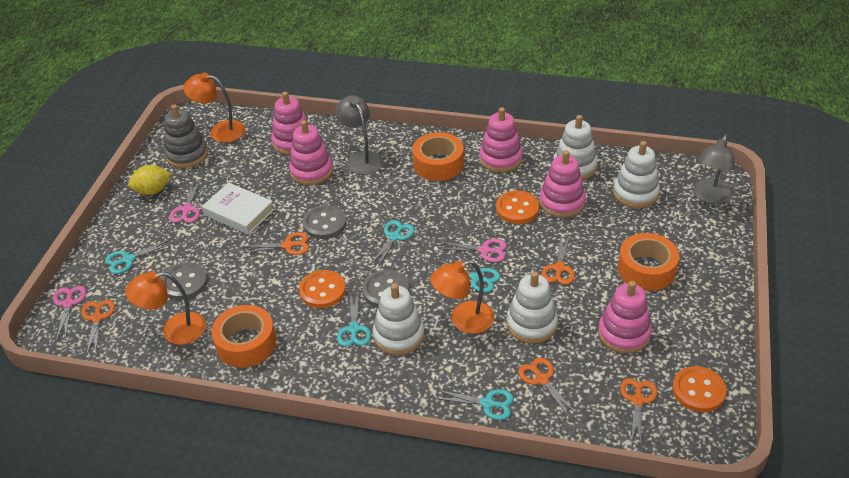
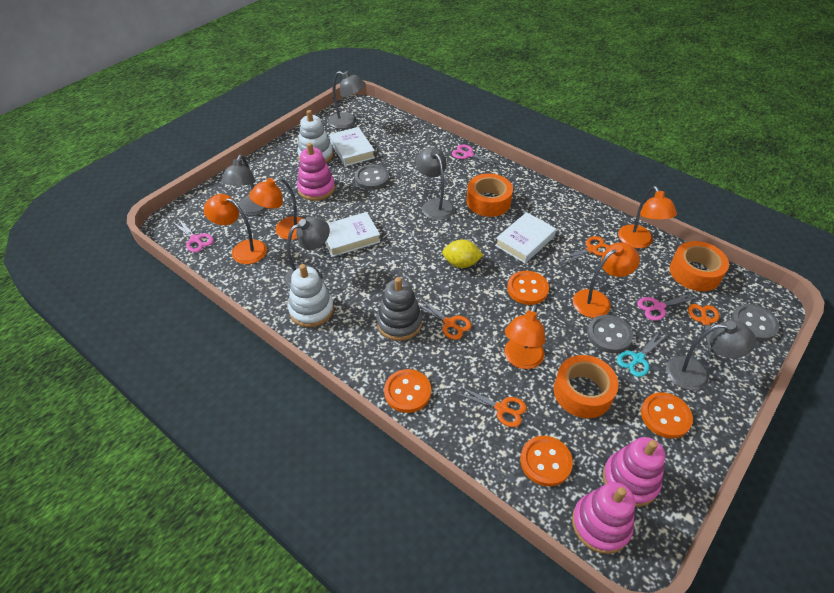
grey lamp: 2 -> 5
orange button: 3 -> 4
orange lamp: 3 -> 5
orange scissors: 5 -> 4
pink stacking toy: 5 -> 3
turquoise scissors: 5 -> 1
white book: 1 -> 3
white stacking toy: 4 -> 2

